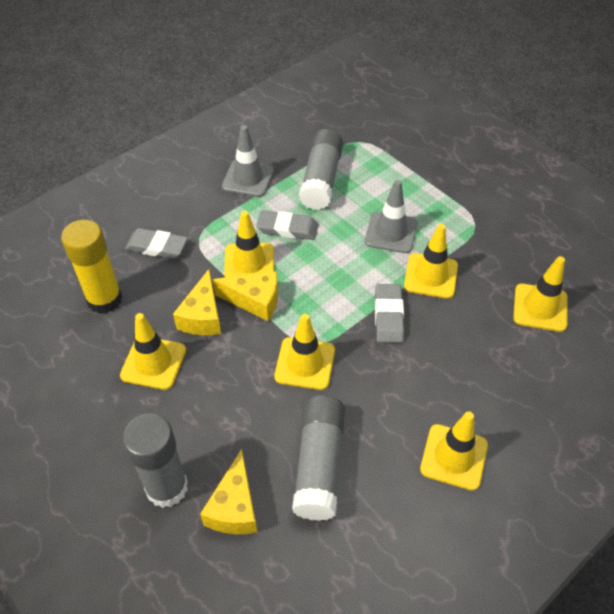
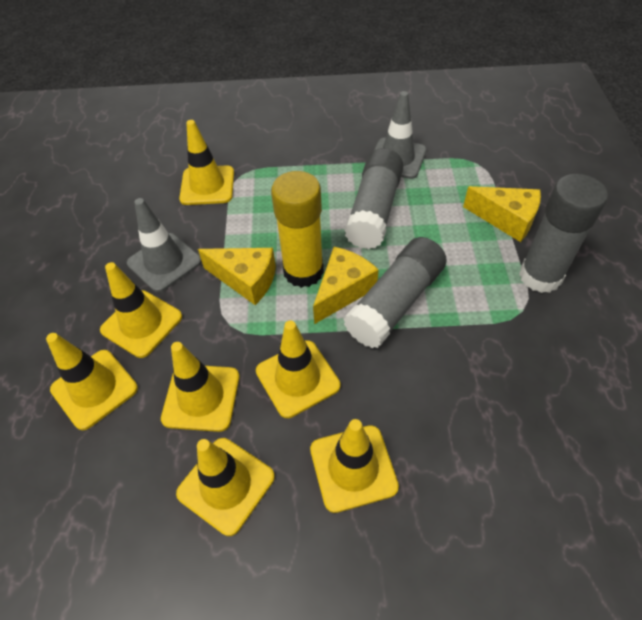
grey eraser: 3 -> 0
yellow traffic cone: 6 -> 7

